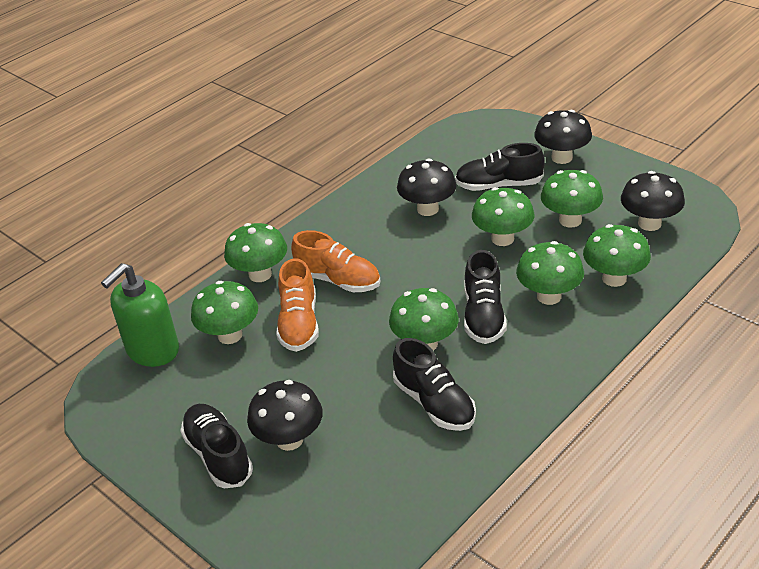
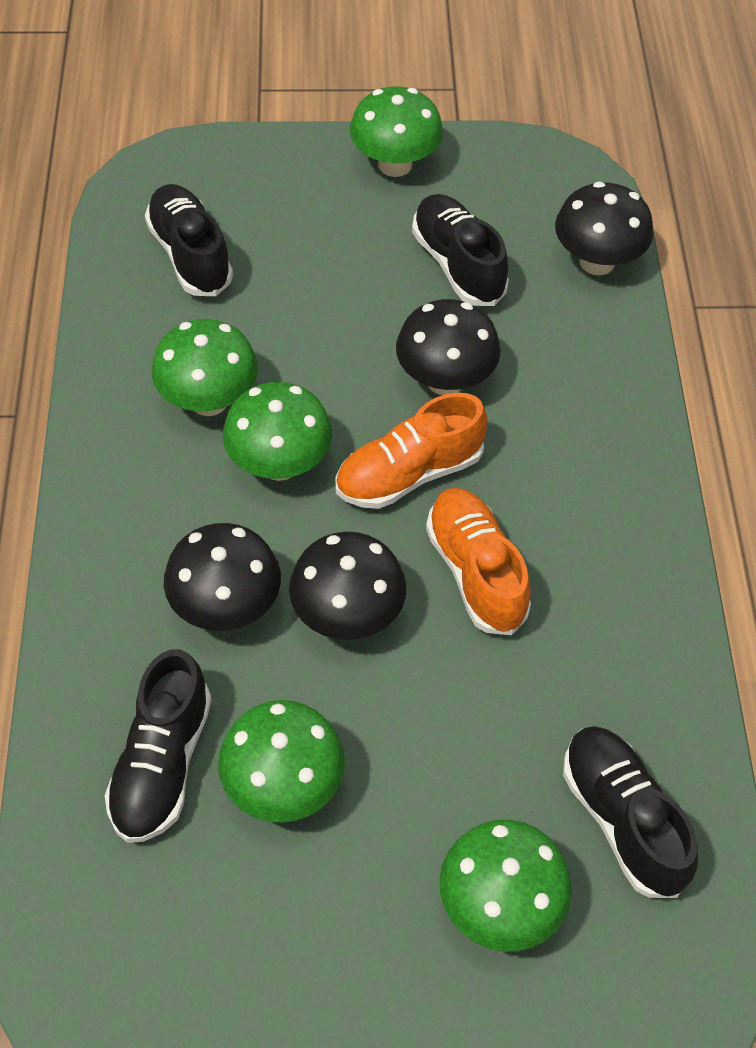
green mushroom: 7 -> 5
green soap dispenser: 1 -> 0

